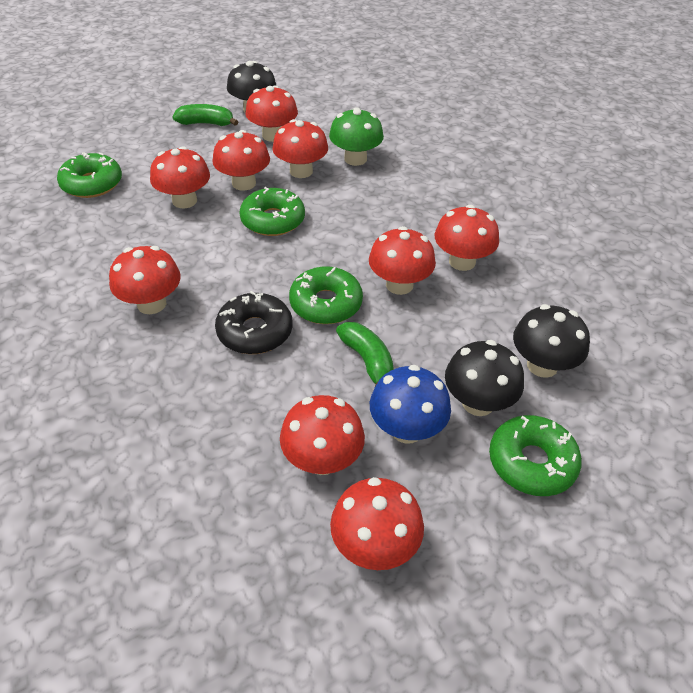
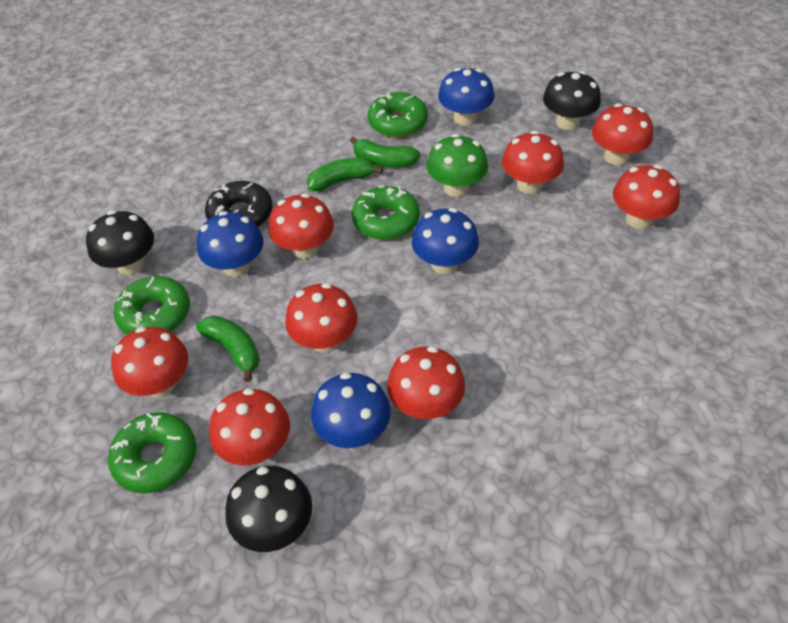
blue mushroom: 1 -> 4
green banana: 2 -> 3
red mushroom: 9 -> 8

